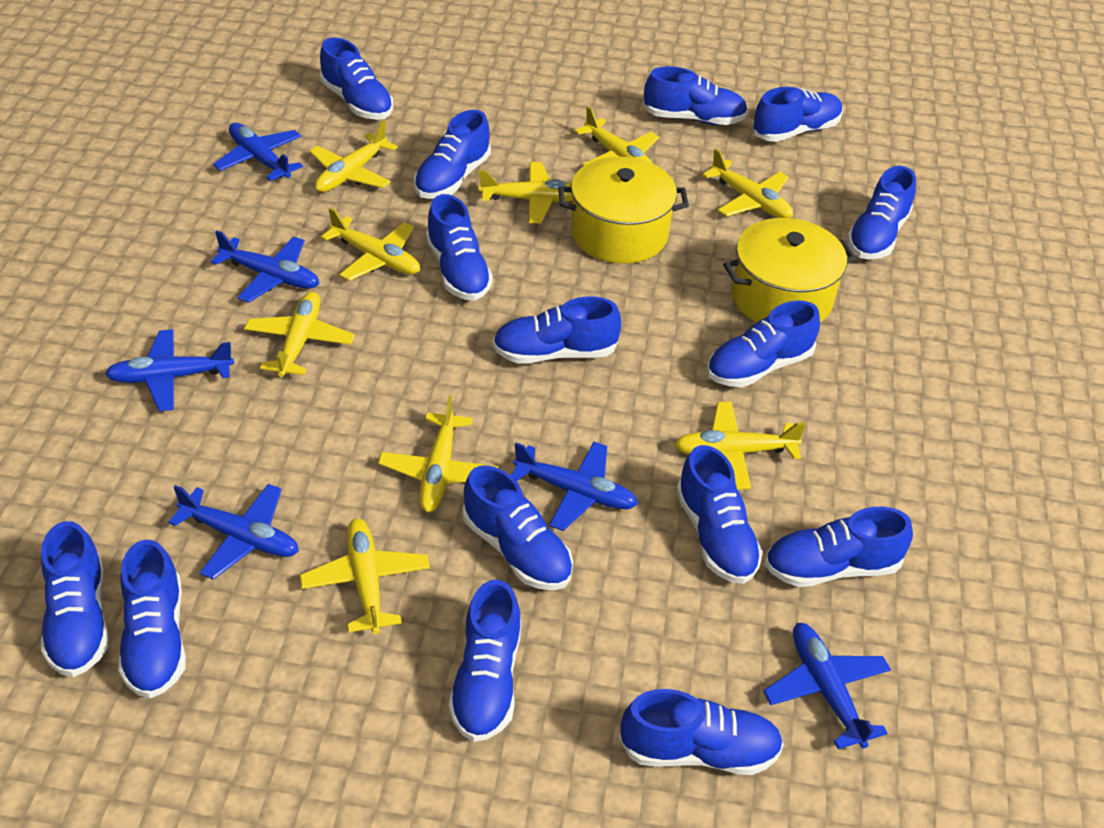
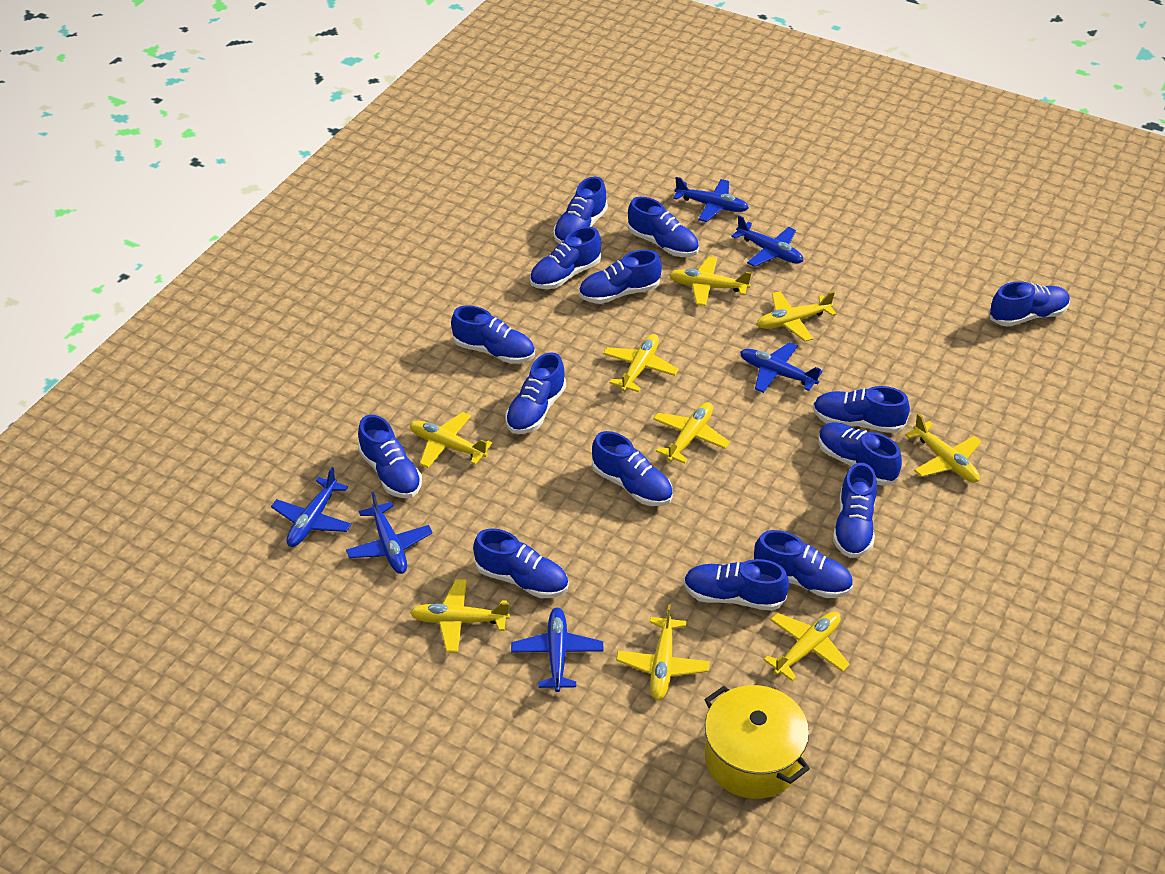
yellow pot: 2 -> 1

